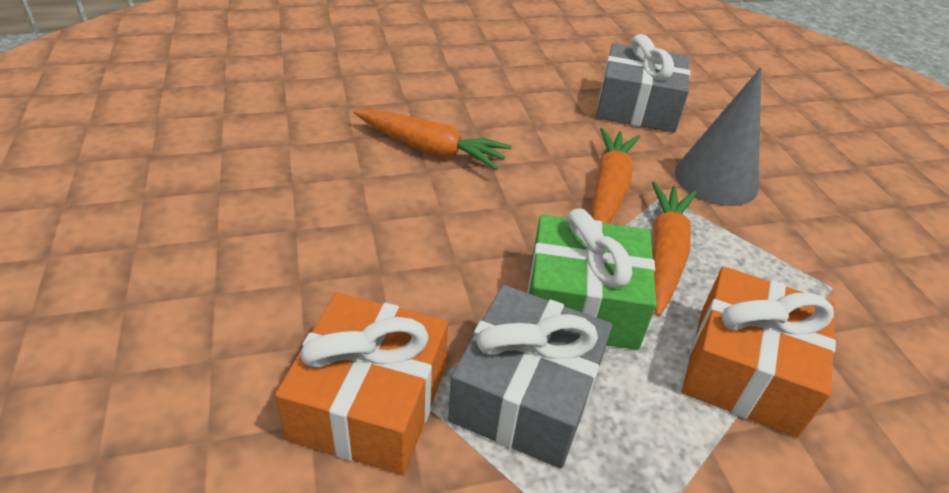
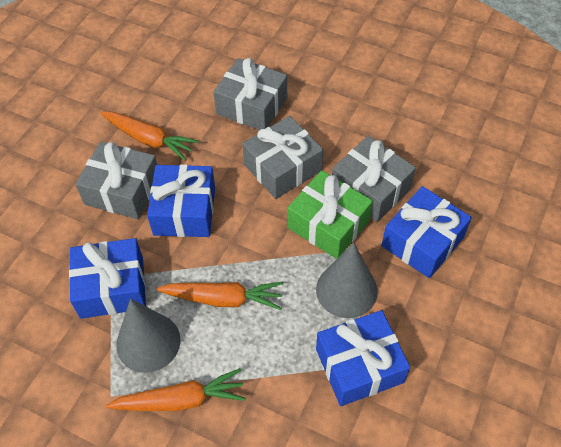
blue gift: 0 -> 4
grey cone: 1 -> 2
grey gift: 2 -> 4
orange gift: 2 -> 0

